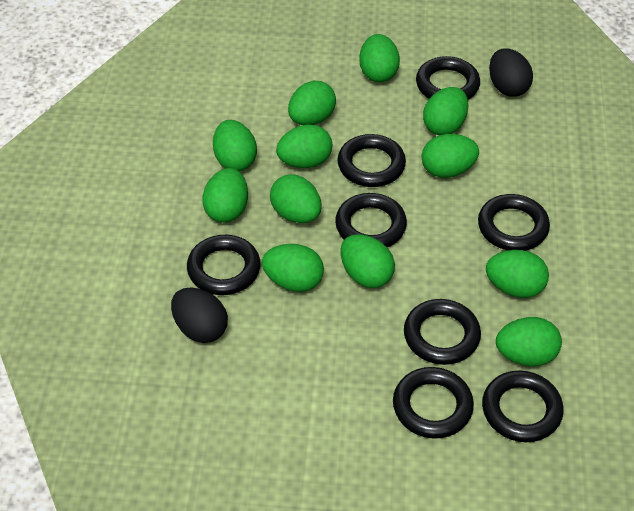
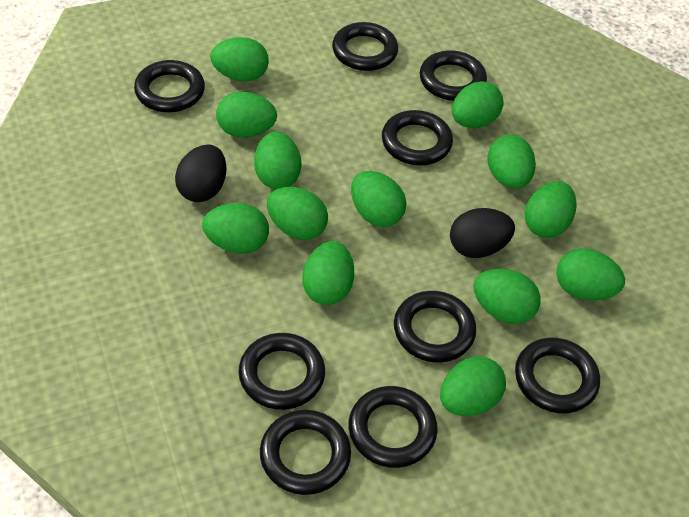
black ring: 8 -> 9
green egg: 12 -> 13

